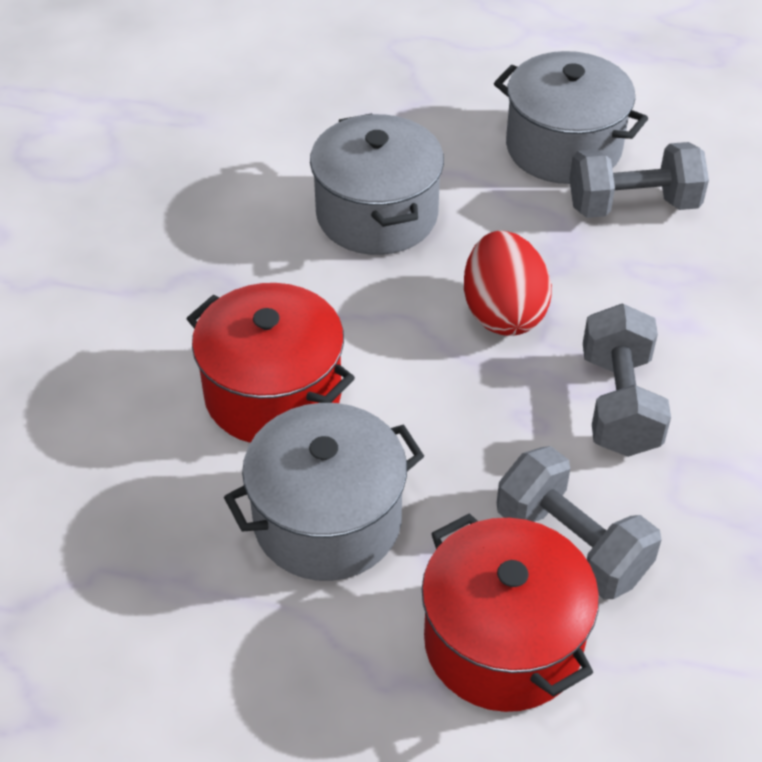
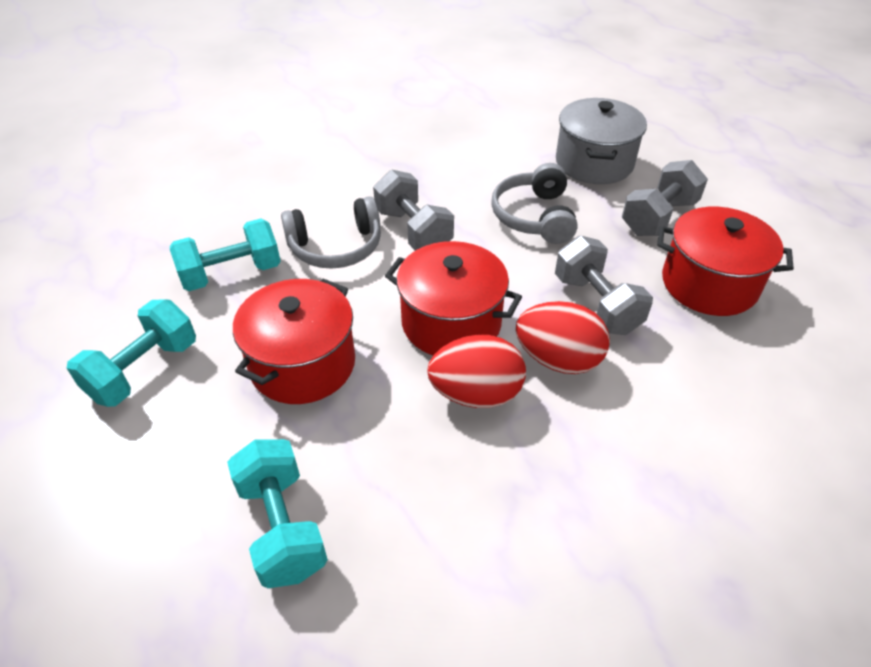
grey headphones: 0 -> 2
grey pot: 3 -> 1
red egg: 1 -> 2
red pot: 2 -> 3
turquoise dumbbell: 0 -> 3

